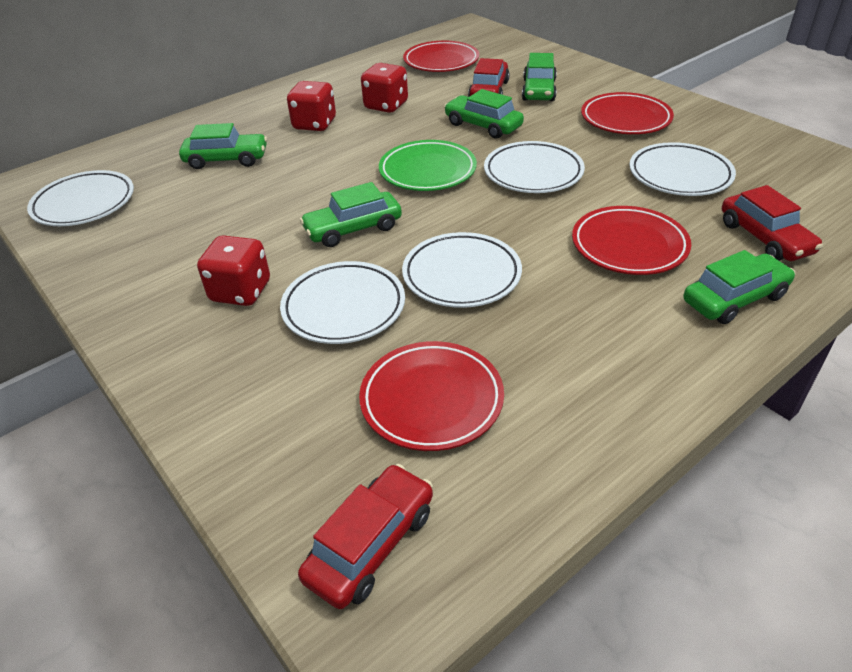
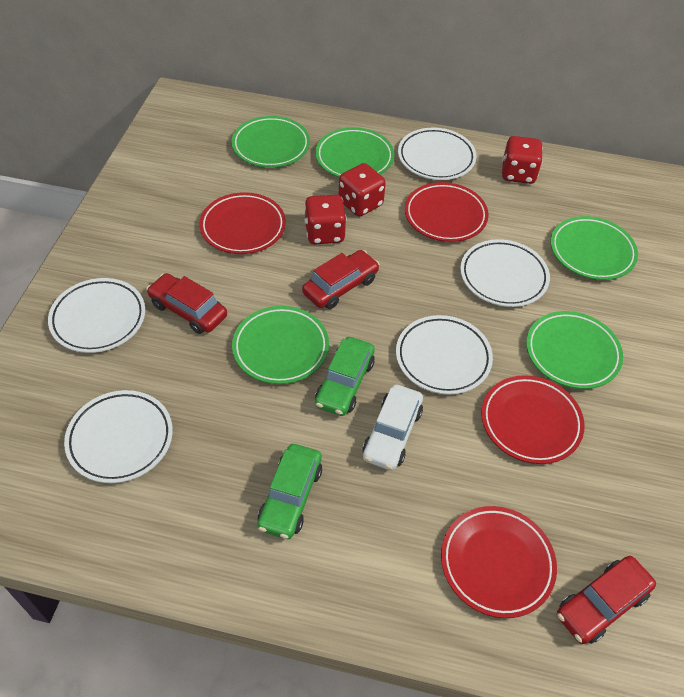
green car: 5 -> 2
green plate: 1 -> 5
white car: 0 -> 1

